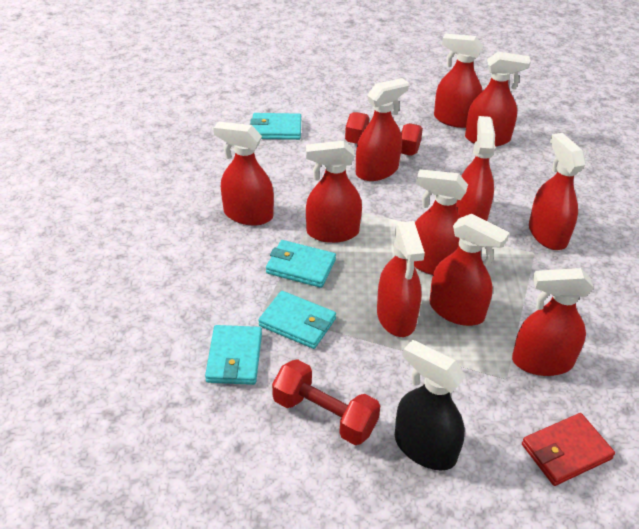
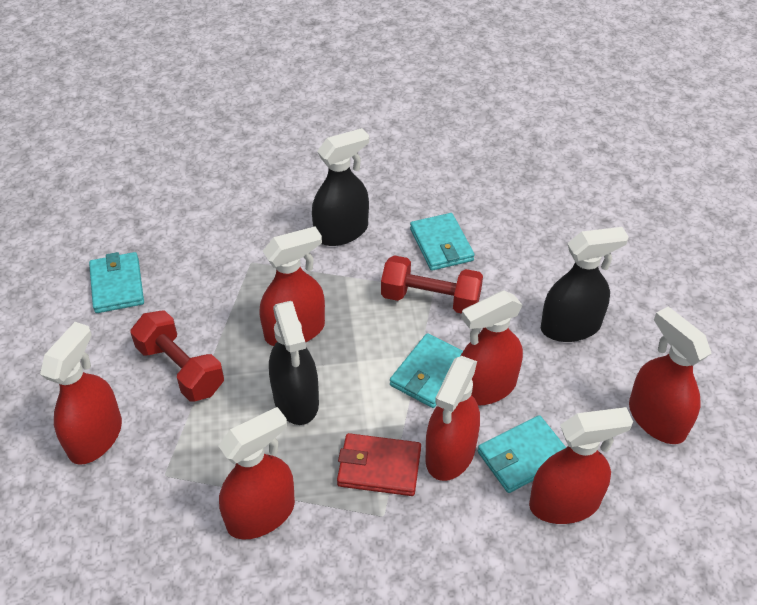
black spray bottle: 1 -> 3
red spray bottle: 11 -> 7

